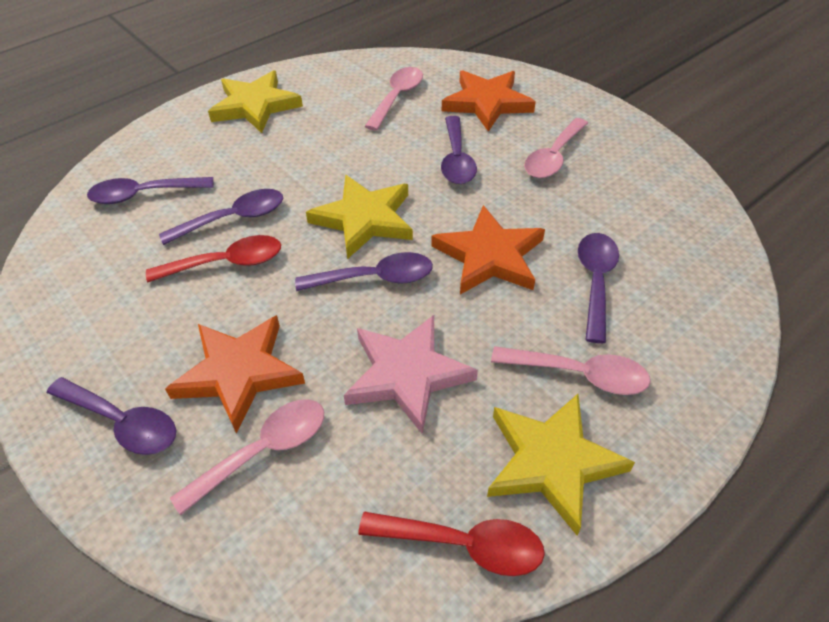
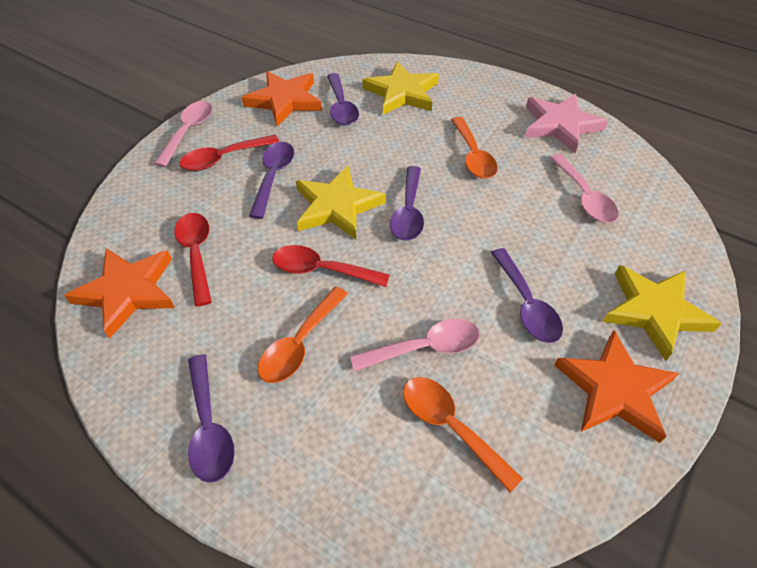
orange spoon: 0 -> 3
pink spoon: 4 -> 3
purple spoon: 6 -> 5
red spoon: 2 -> 3

